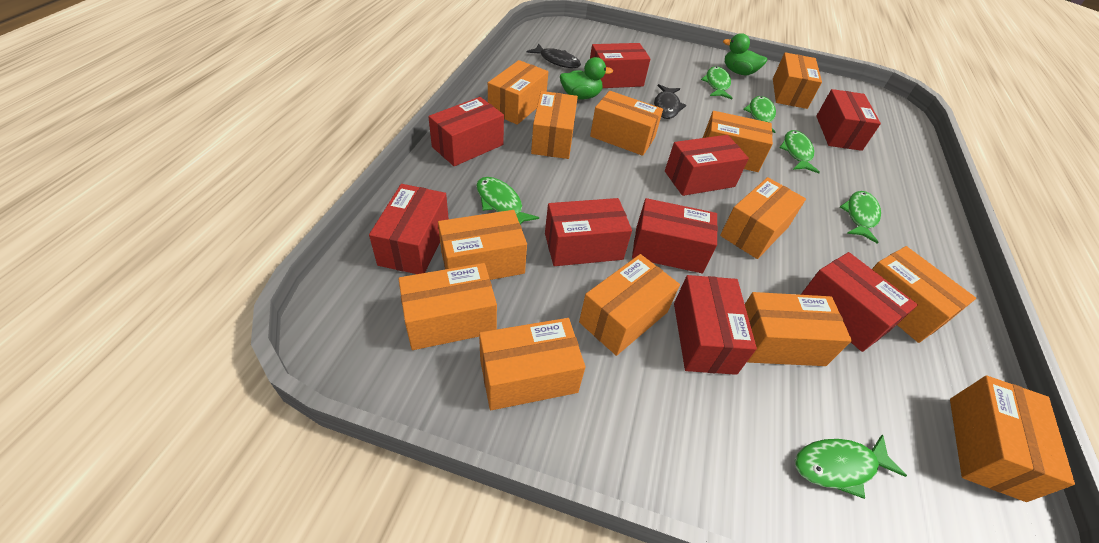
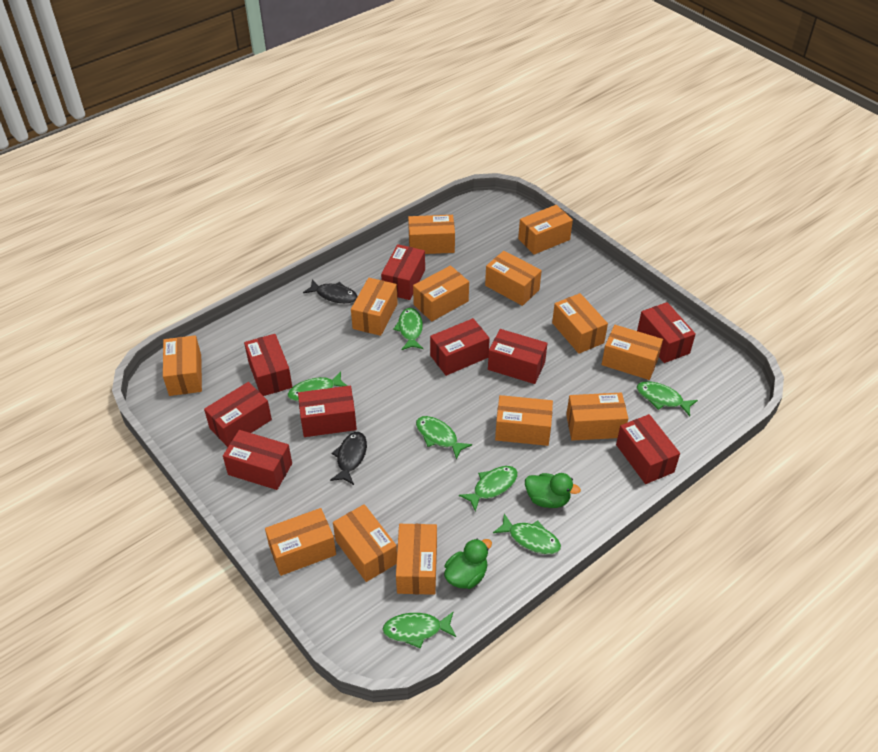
green fish: 6 -> 7

